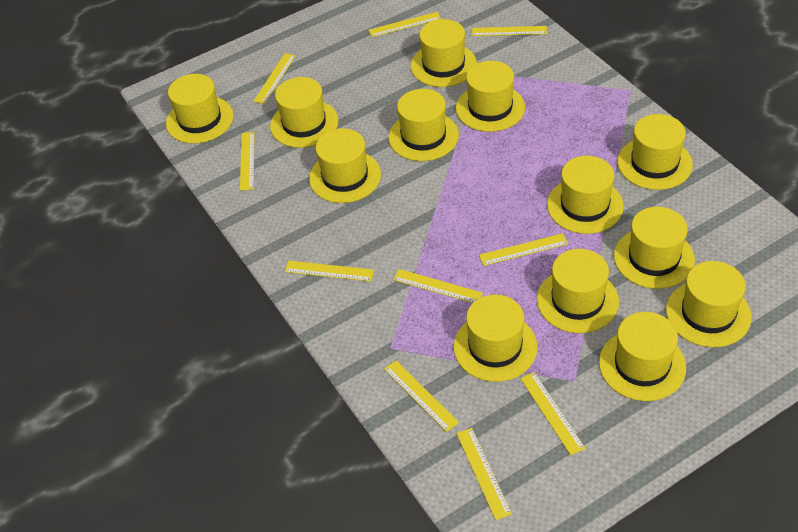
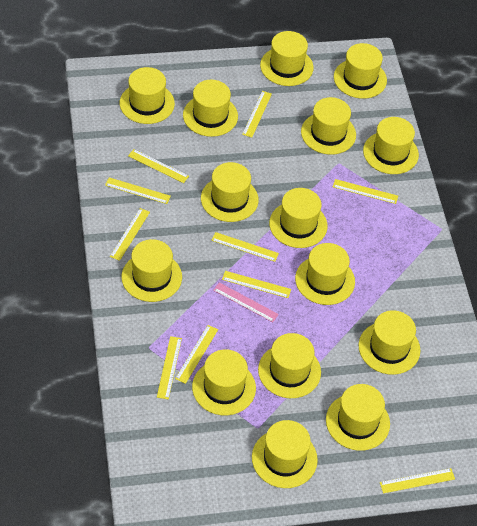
pink ruler: 0 -> 1
yellow hat: 13 -> 15

